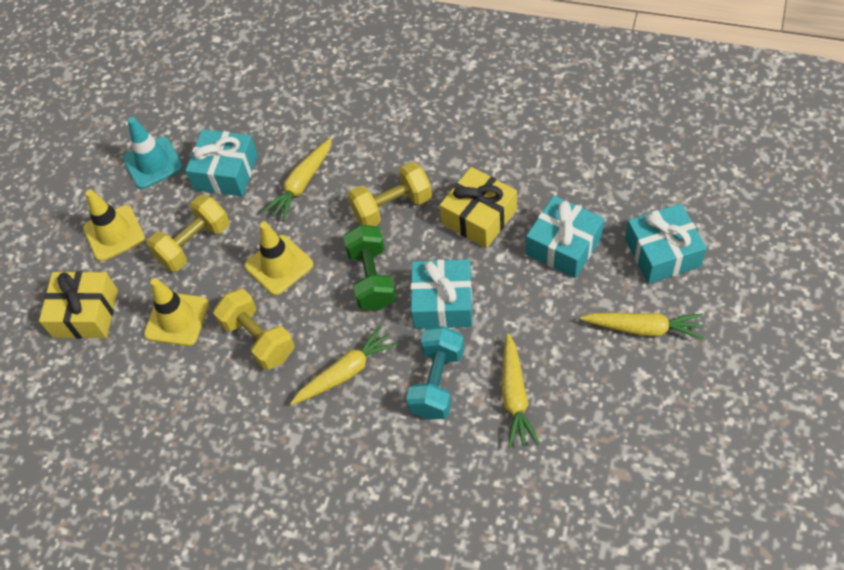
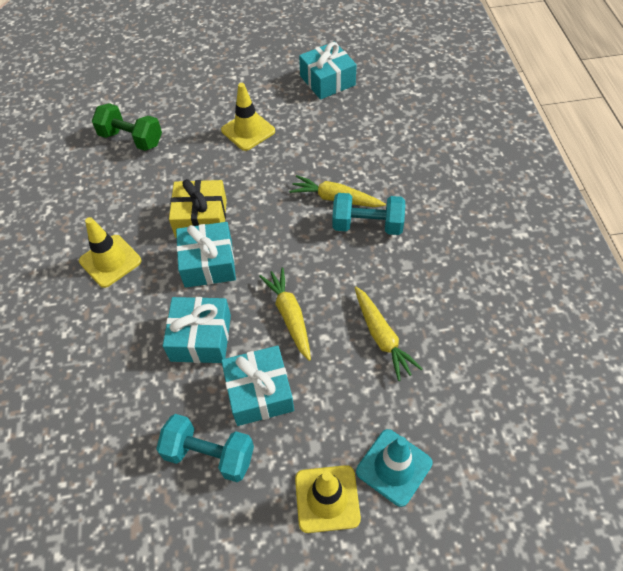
turquoise dumbbell: 1 -> 2
yellow carrot: 4 -> 3
yellow dumbbell: 3 -> 0
yellow gift: 2 -> 1

